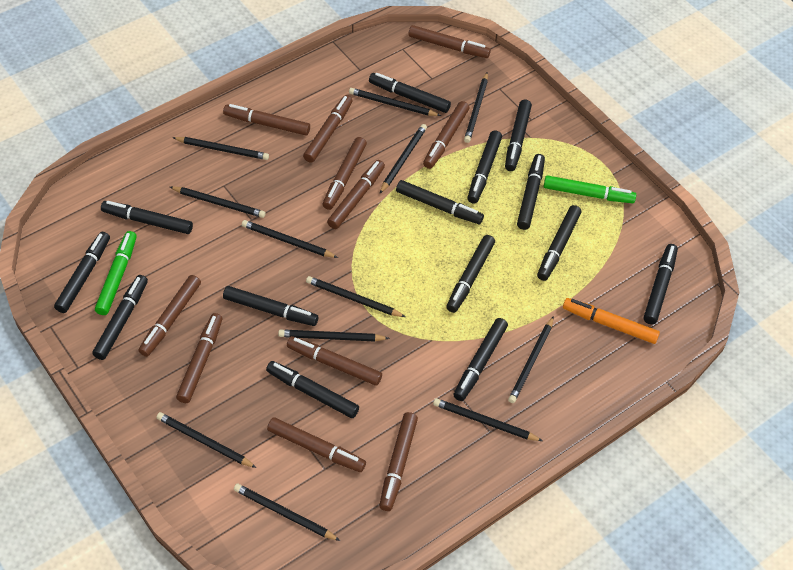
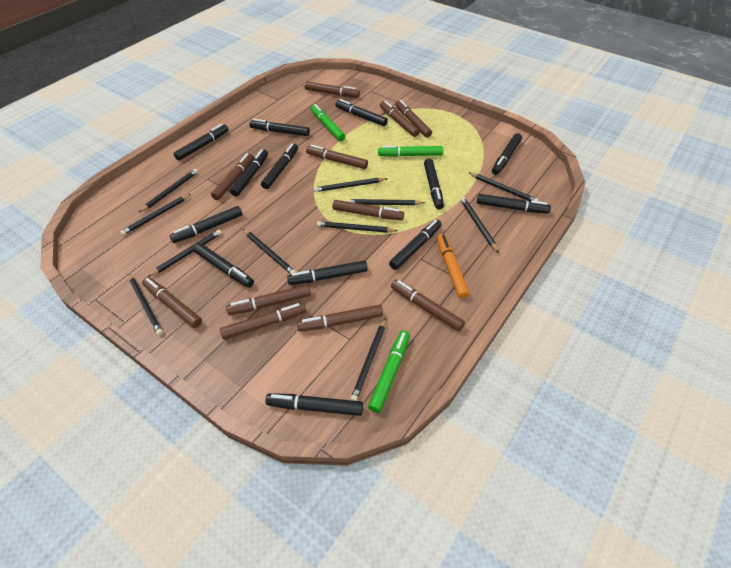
black marker: 14 -> 13
black pencil: 12 -> 11
green marker: 2 -> 3

